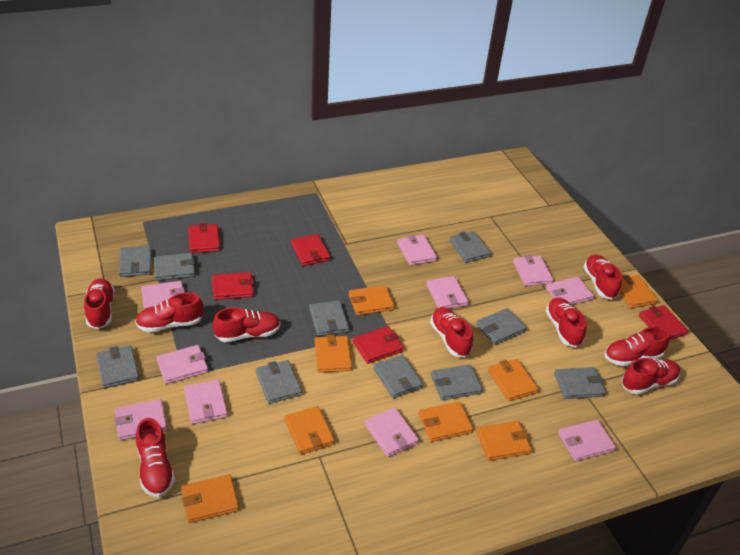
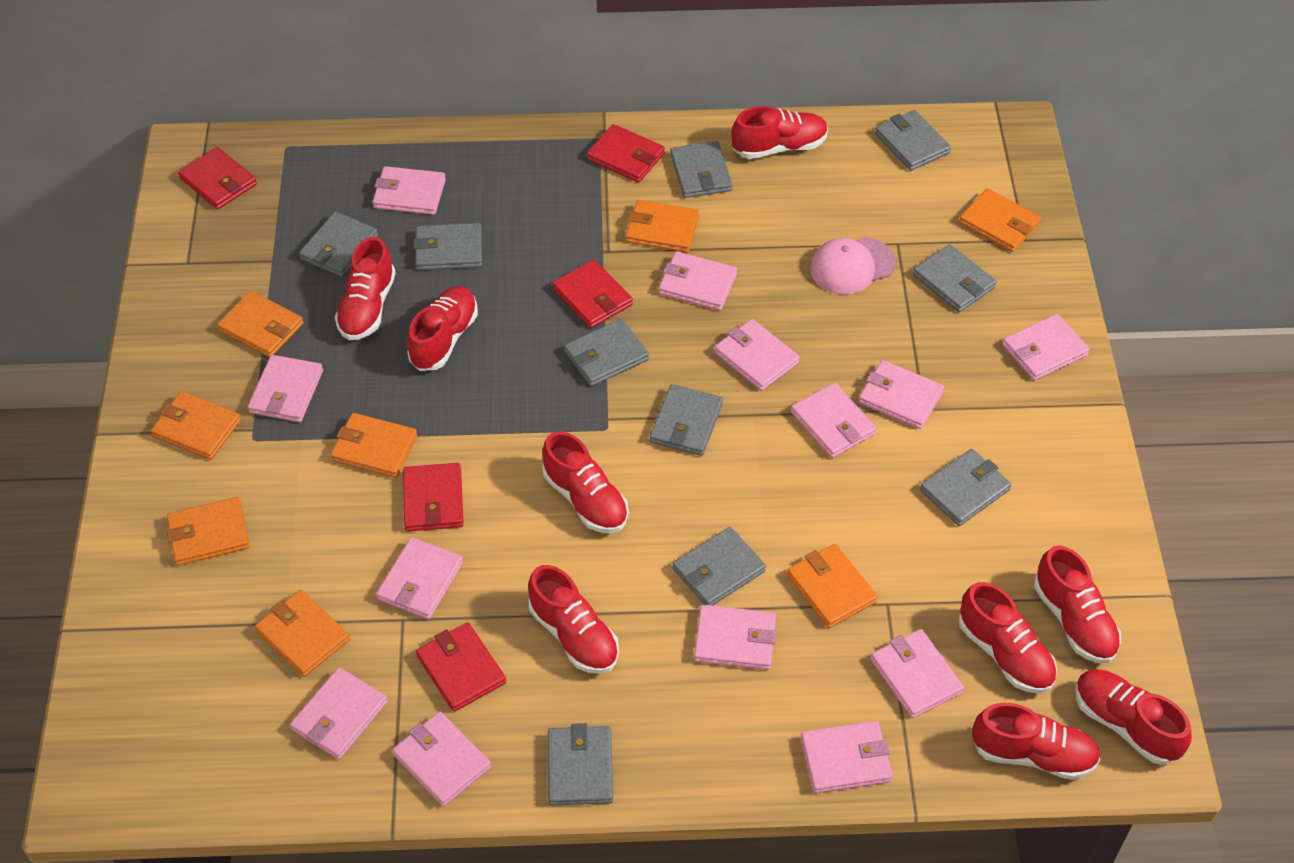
pink cap: 0 -> 1
pink wallet: 10 -> 13

